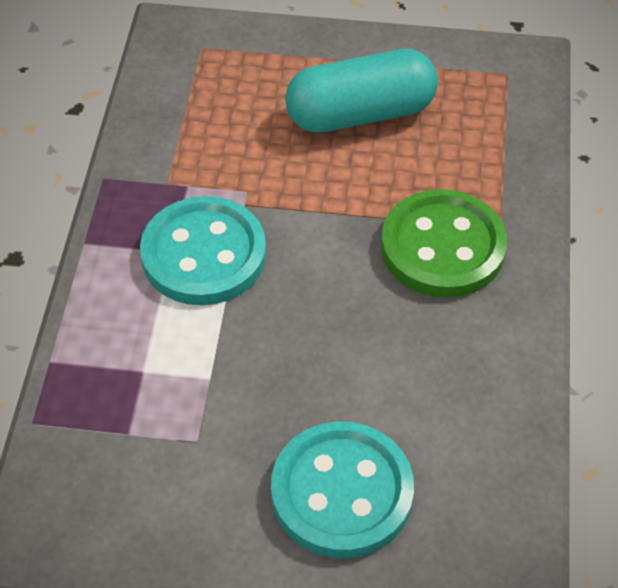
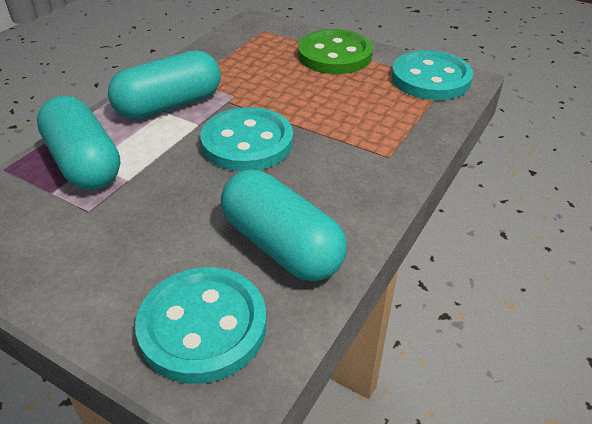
turquoise button: 2 -> 3
turquoise capsule: 1 -> 3

